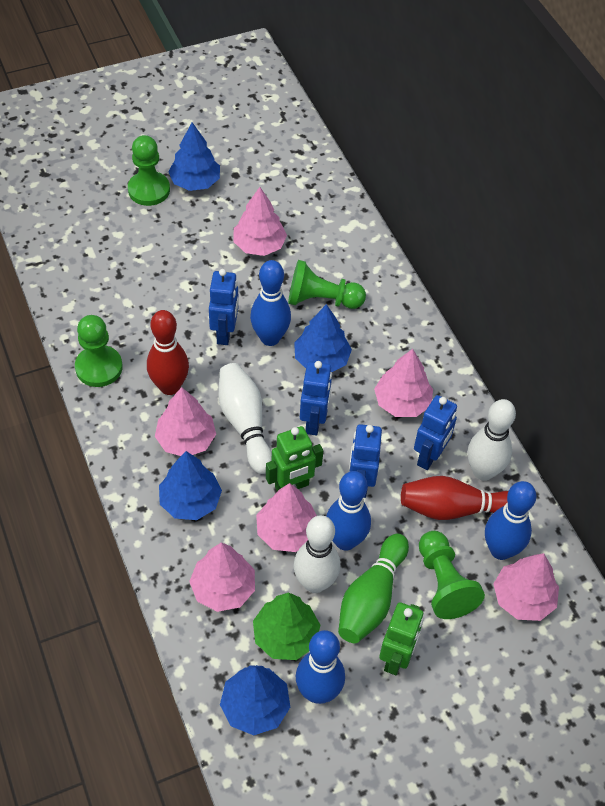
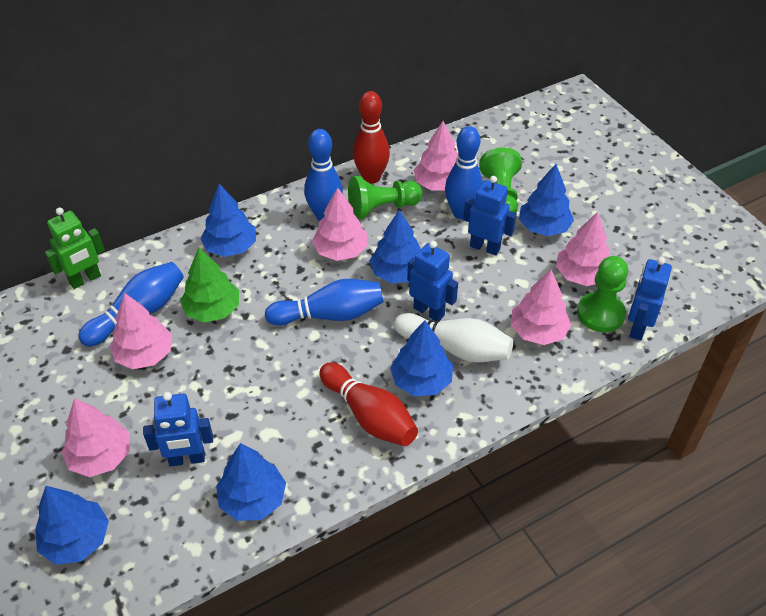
blue tree: 4 -> 6
green bowling pin: 1 -> 0
green pawn: 4 -> 3
green robot: 2 -> 1
white bowling pin: 3 -> 1

